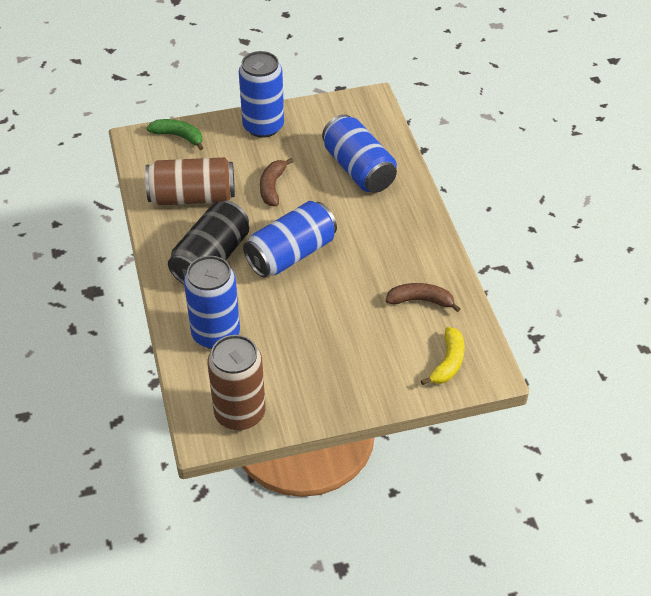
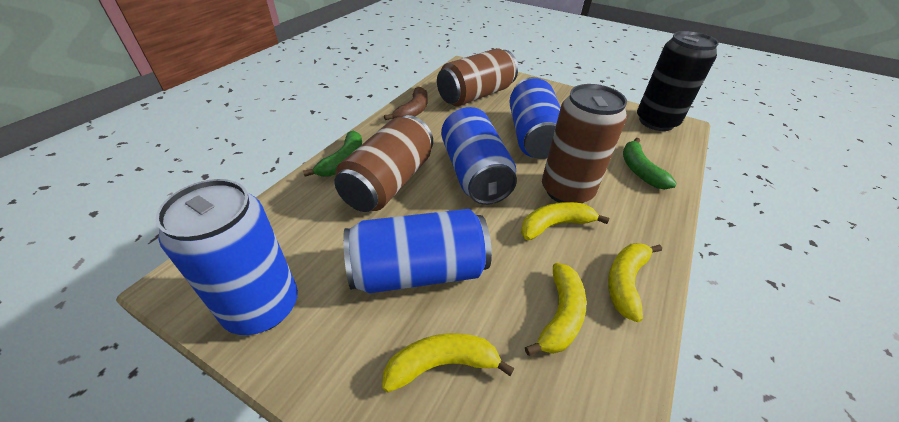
brown banana: 2 -> 1
brown can: 2 -> 3
green banana: 1 -> 2
yellow banana: 1 -> 4

